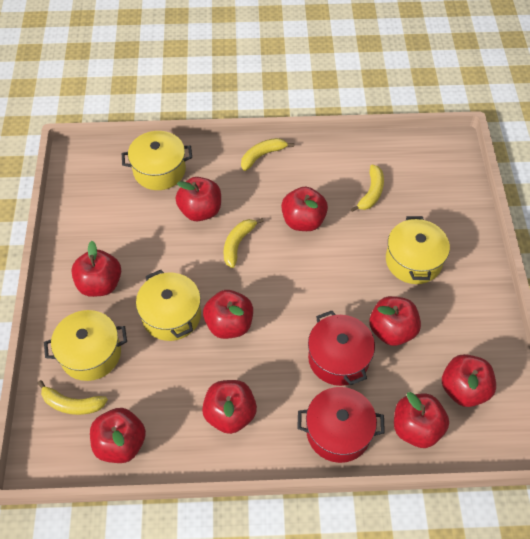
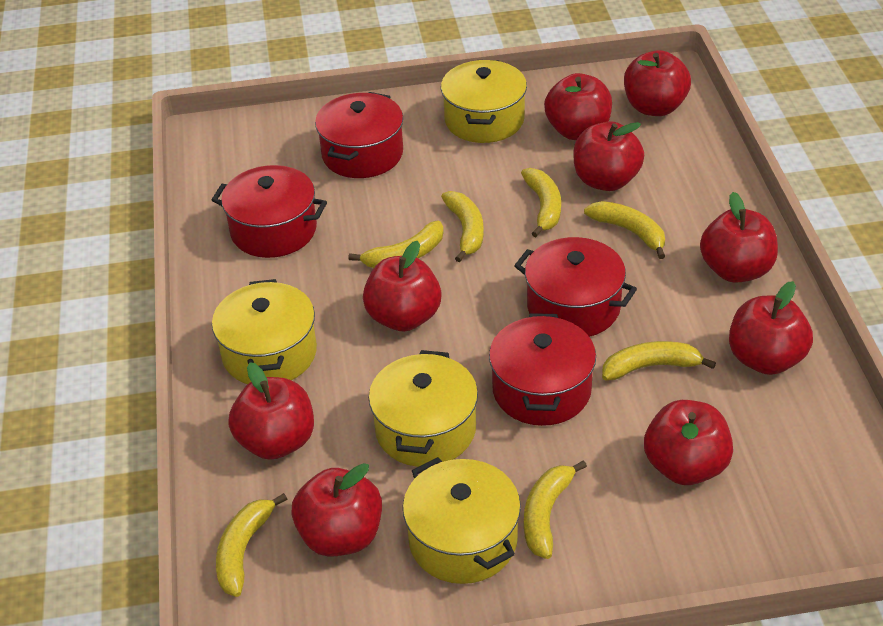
red pot: 2 -> 4
yellow banana: 4 -> 7

